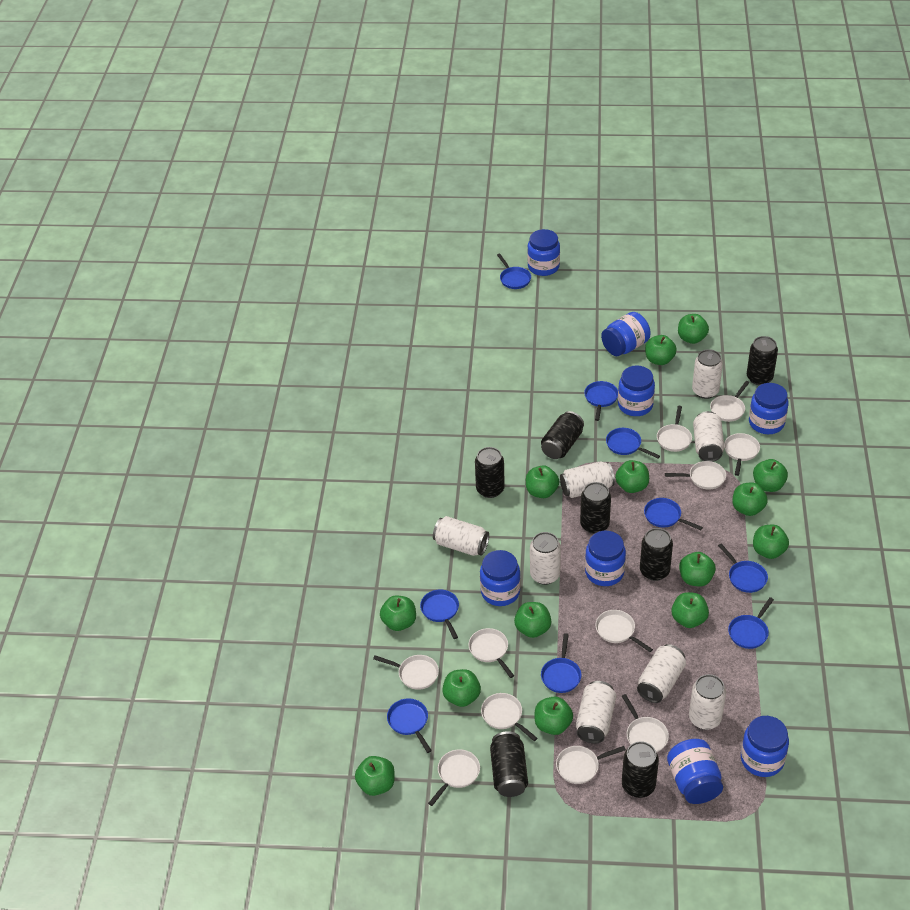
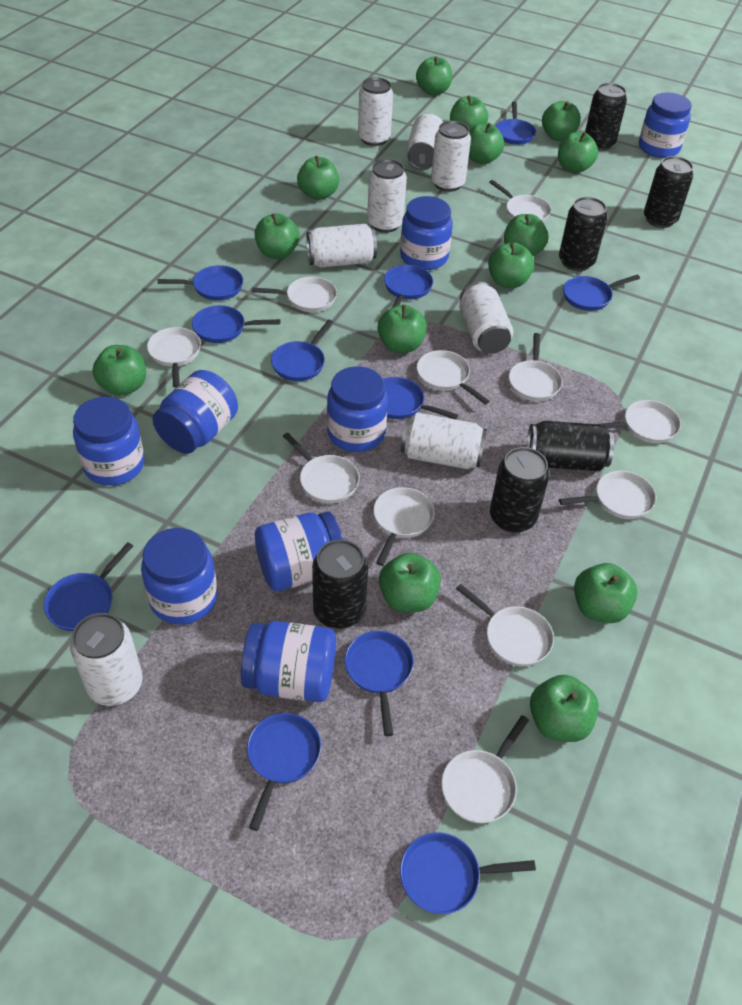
black can: 7 -> 6
blue pan: 9 -> 11

